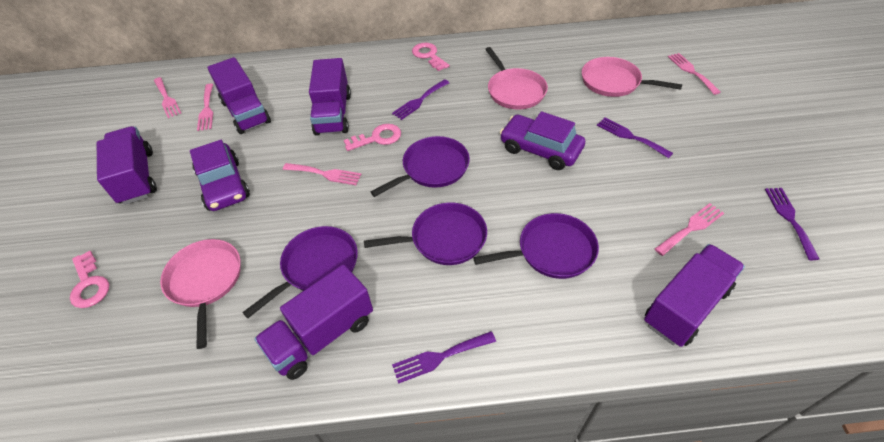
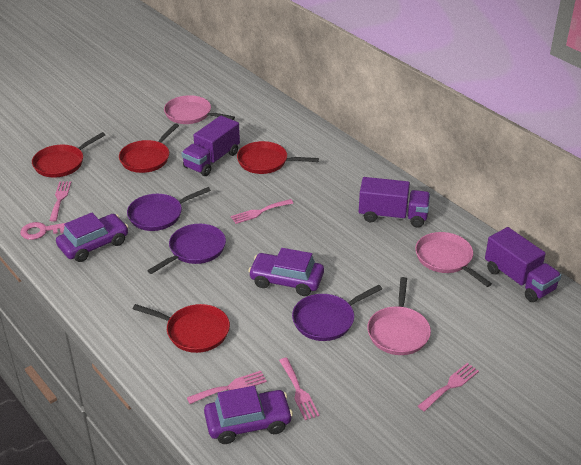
pink key: 3 -> 1
purple car: 2 -> 3
purple fork: 4 -> 0
purple pan: 4 -> 3
purple truck: 5 -> 3
red pan: 0 -> 4

